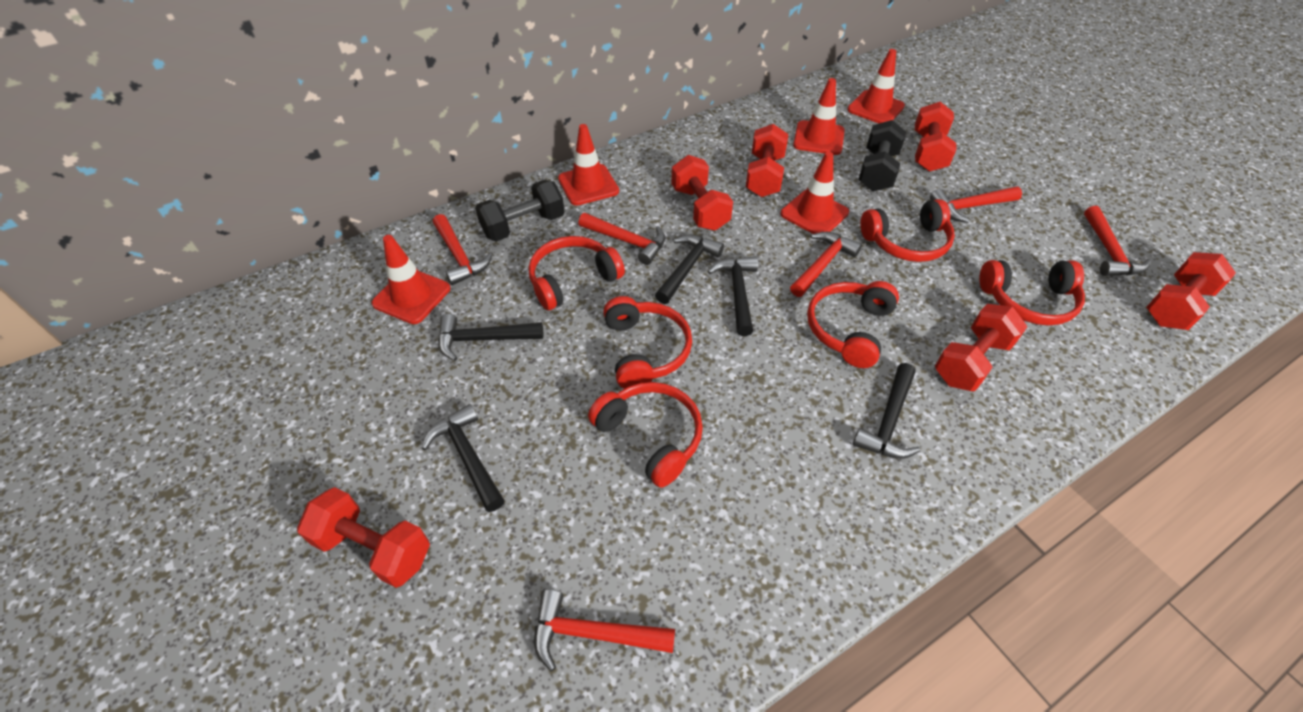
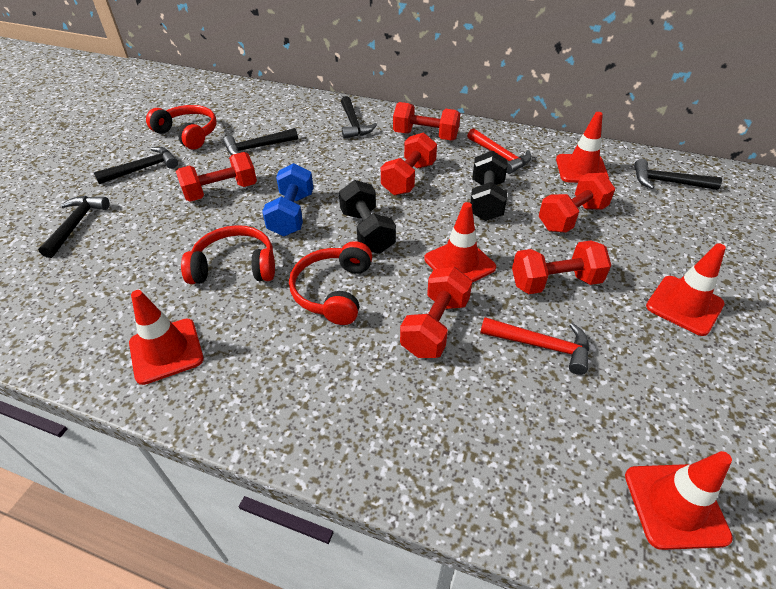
blue dumbbell: 0 -> 1
red hammer: 6 -> 2
red headphones: 6 -> 3

